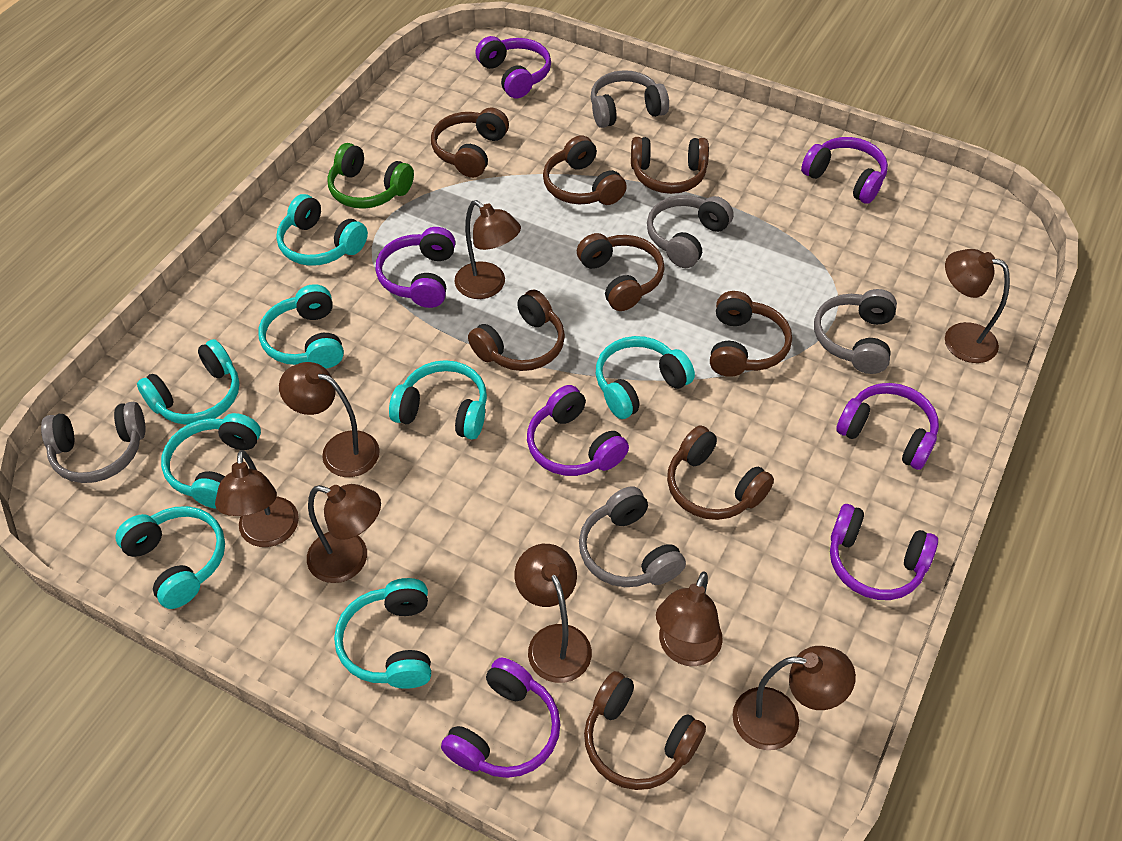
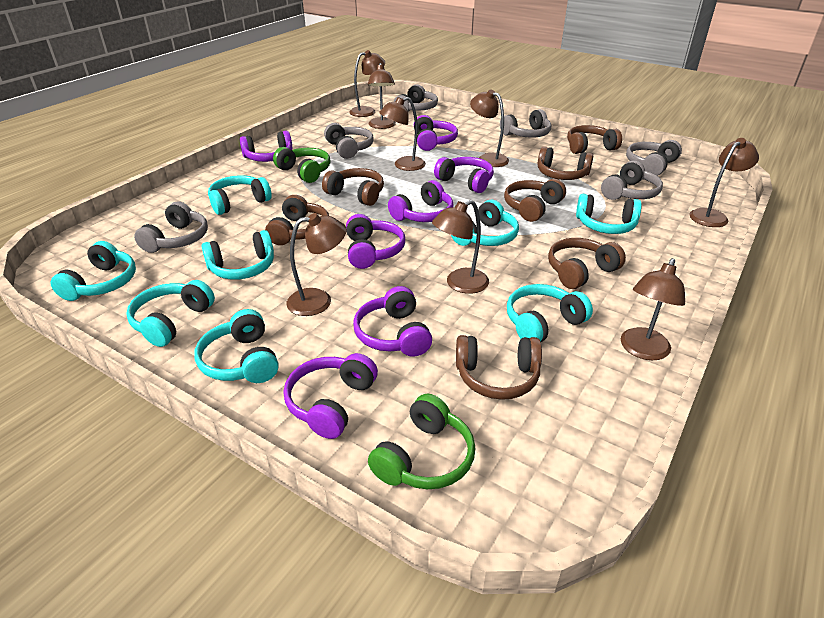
brown headphones: 8 -> 7
green headphones: 1 -> 2
grey headphones: 5 -> 6

